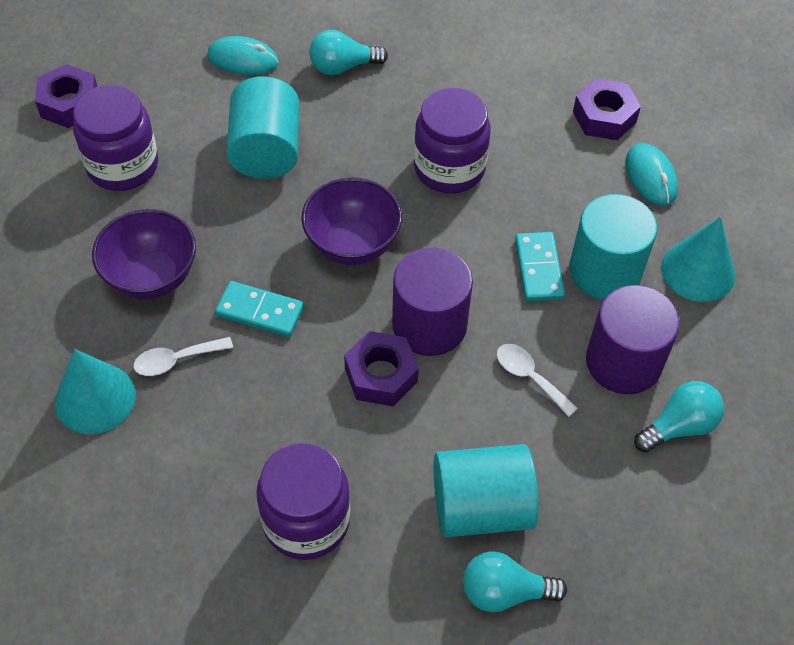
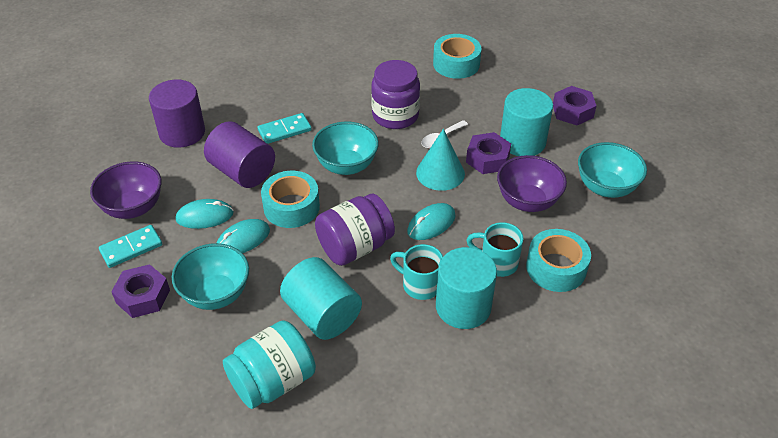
purple jar: 3 -> 2
turquoise bowl: 0 -> 3
turquoise cone: 2 -> 1
turquoise jar: 0 -> 1
turquoise light bulb: 3 -> 0
turquoise mouse: 2 -> 3
turquoise mug: 0 -> 2
turquoise tape: 0 -> 3
white spoon: 2 -> 1

